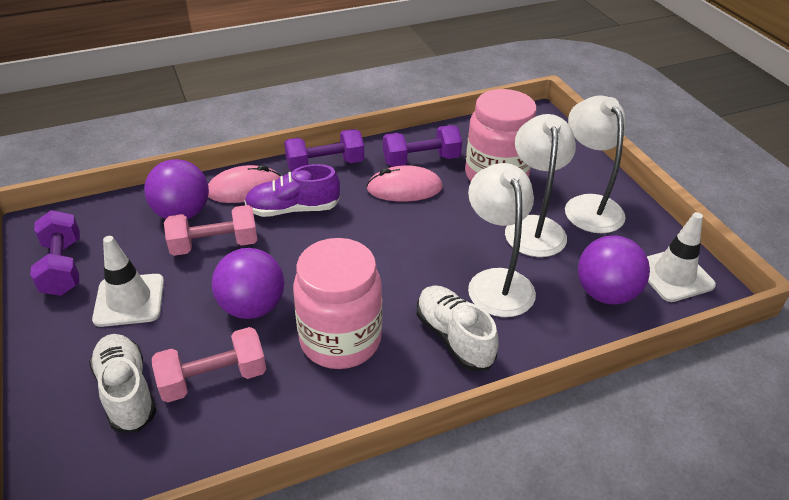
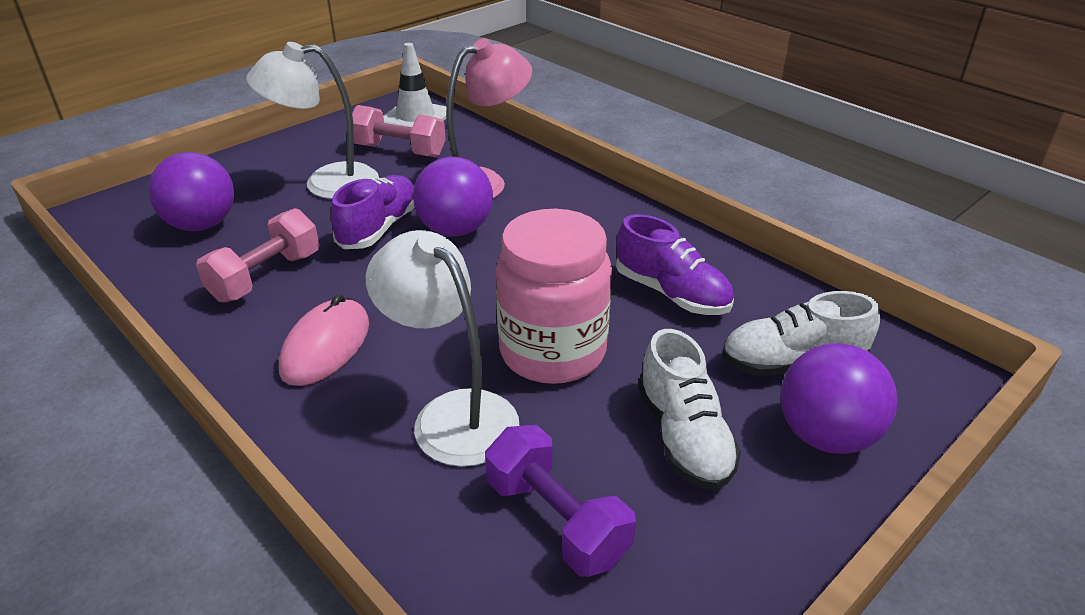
pink jar: 2 -> 1
pink lamp: 0 -> 1
pink mouse: 2 -> 1
purple dumbbell: 3 -> 1
purple shoe: 1 -> 2
white lamp: 3 -> 2
white traffic cone: 2 -> 1

